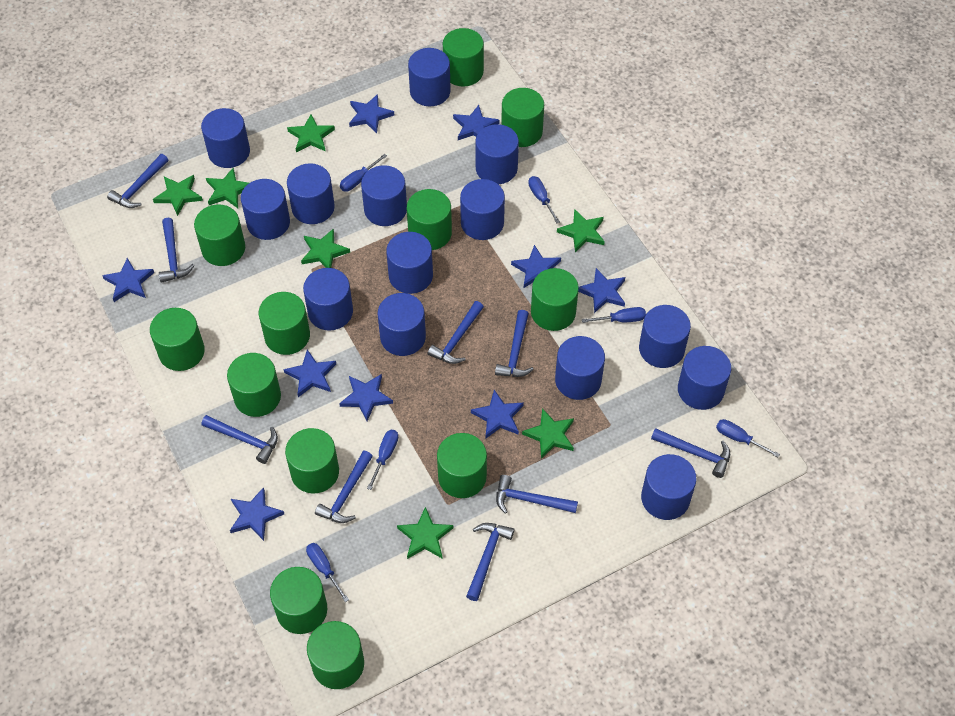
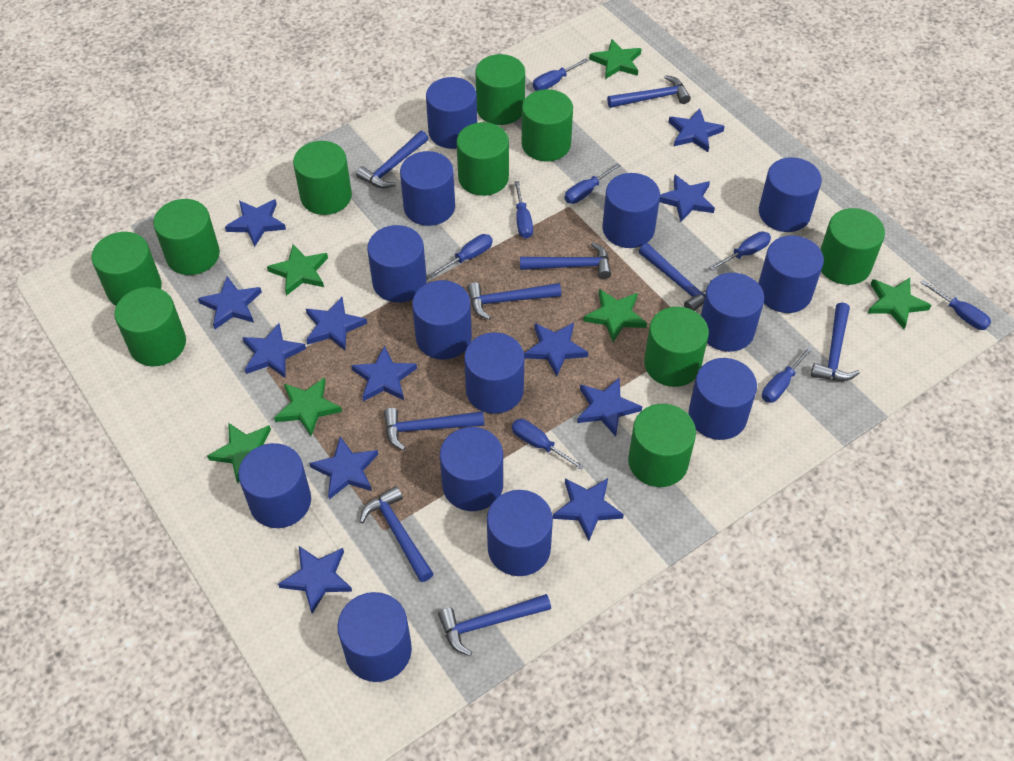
blue screwdriver: 6 -> 8
blue star: 9 -> 12
green cylinder: 12 -> 10
green star: 7 -> 6

